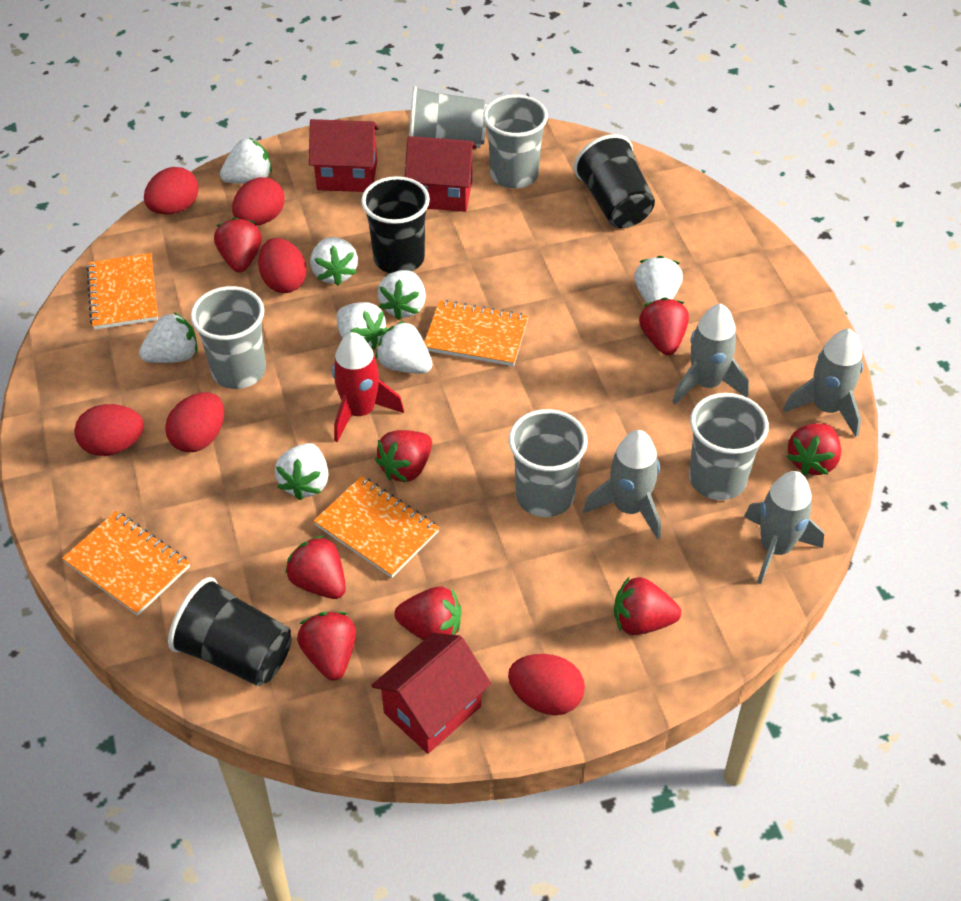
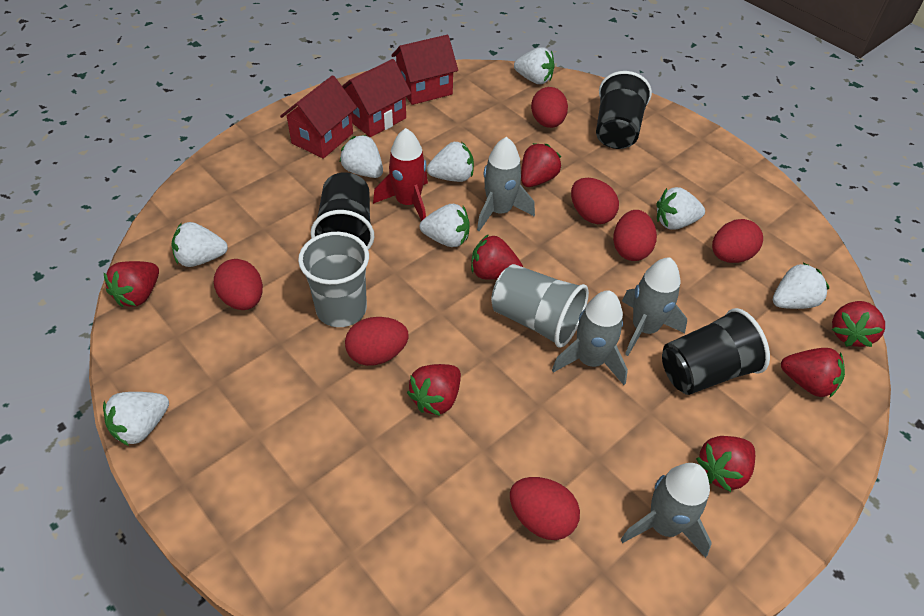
grey cup: 5 -> 2
orange notebook: 4 -> 0
red egg: 6 -> 7
red strawberry: 8 -> 7

